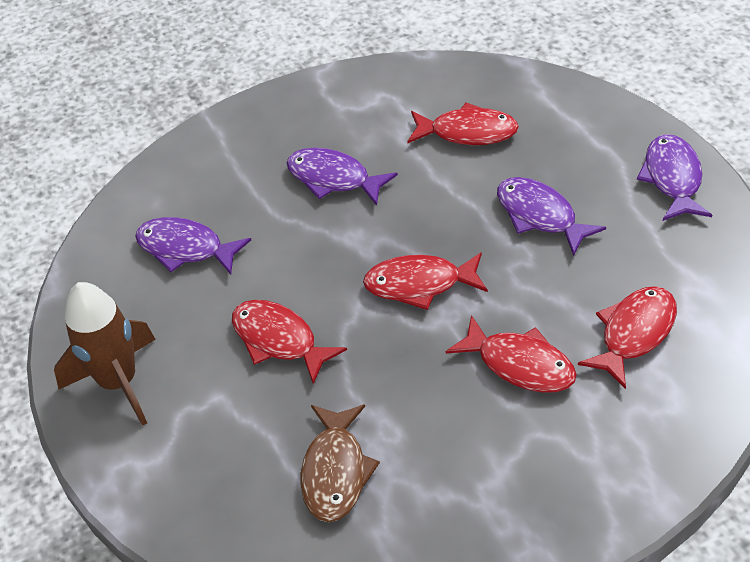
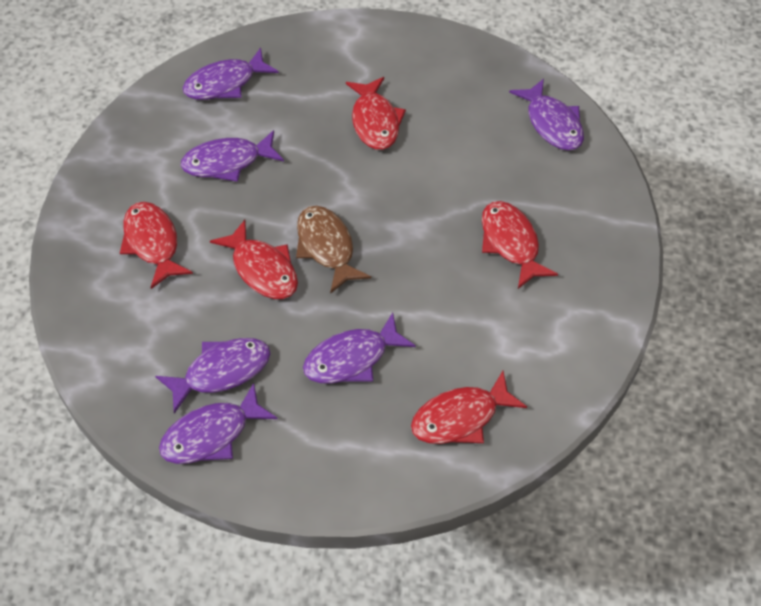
brown rocket: 1 -> 0
purple fish: 4 -> 6

